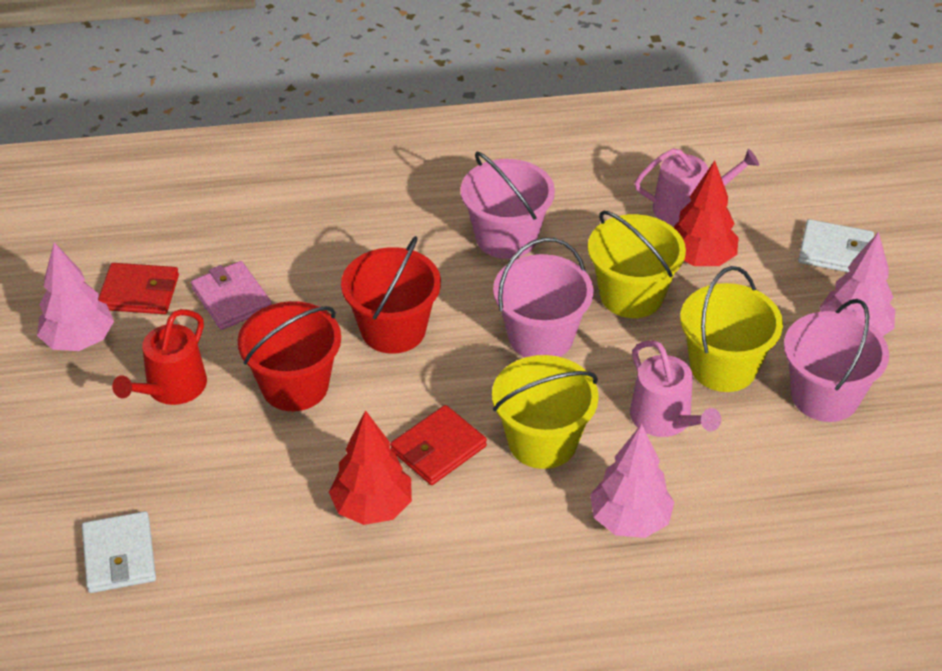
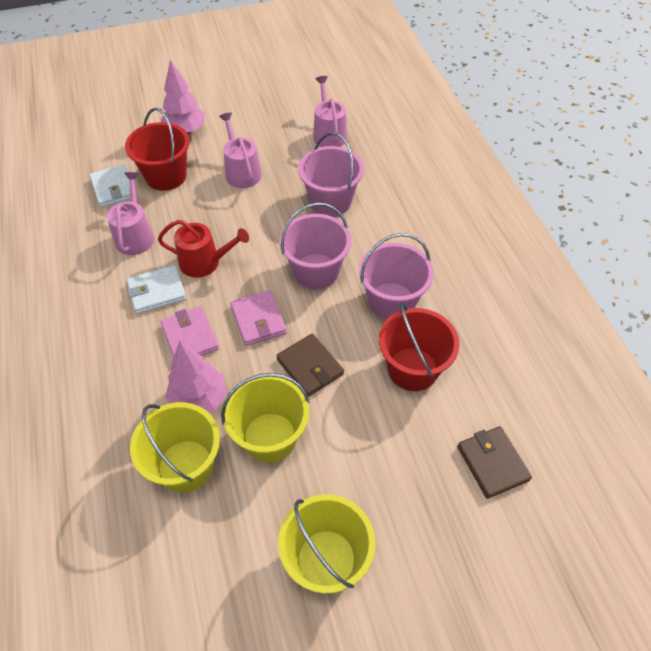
brown wallet: 0 -> 2
pink tree: 3 -> 2
pink wallet: 1 -> 2
pink watering can: 2 -> 3
red tree: 2 -> 0
red wallet: 2 -> 0

